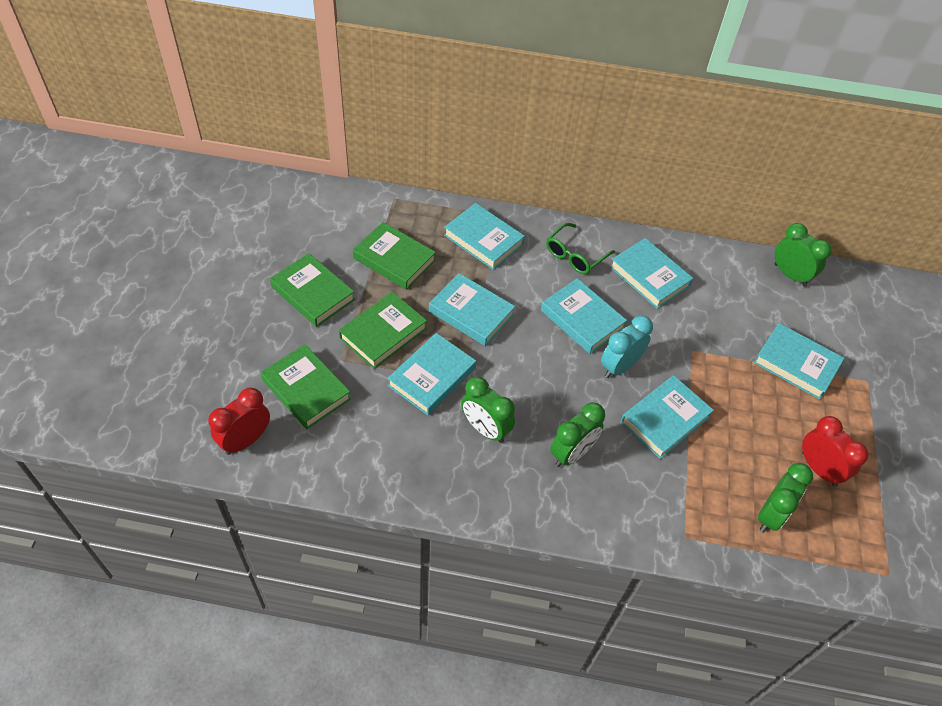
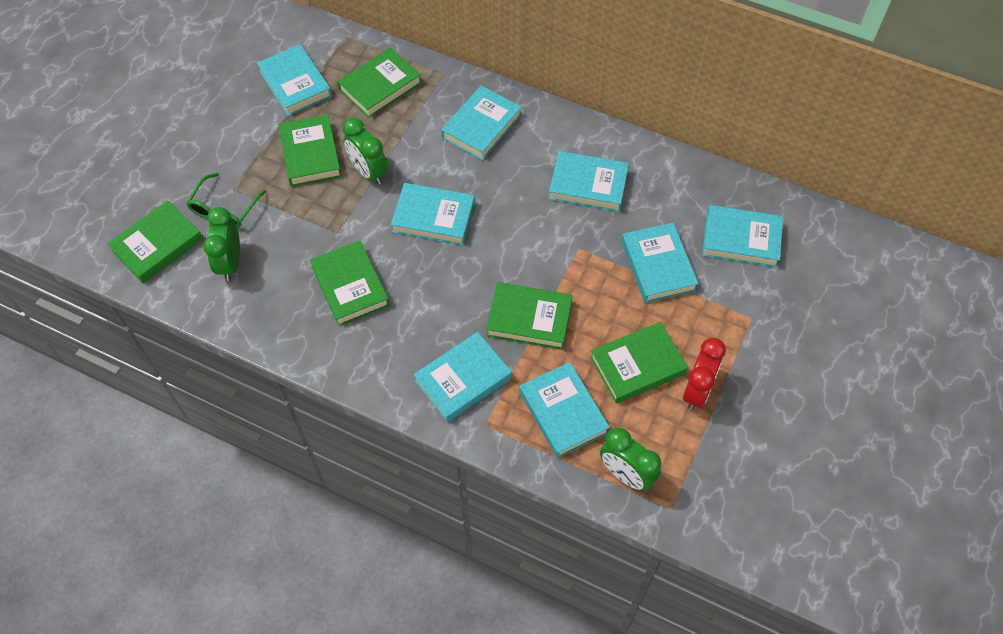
green book: 4 -> 6
green clock: 4 -> 3
red clock: 2 -> 1
turquoise book: 7 -> 8
turquoise clock: 1 -> 0

